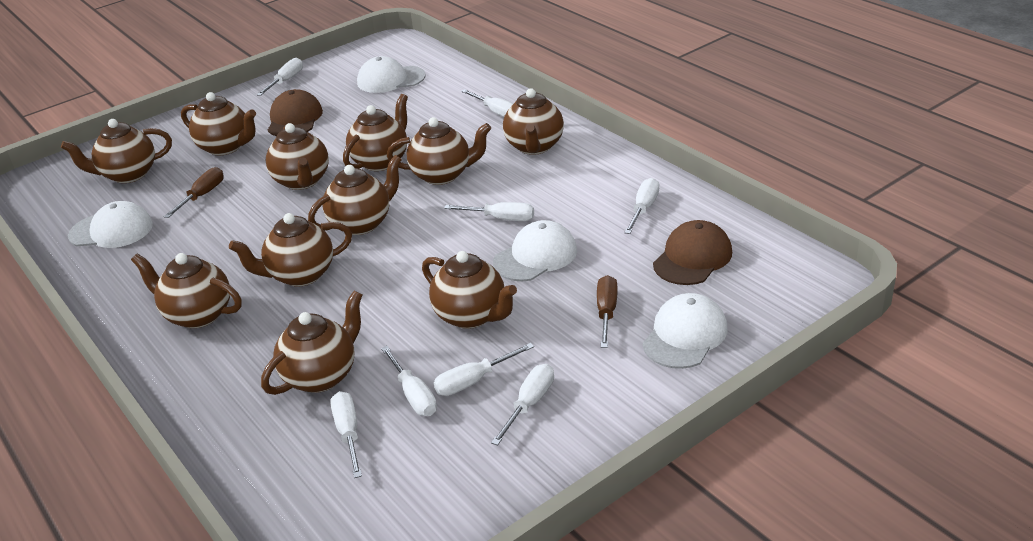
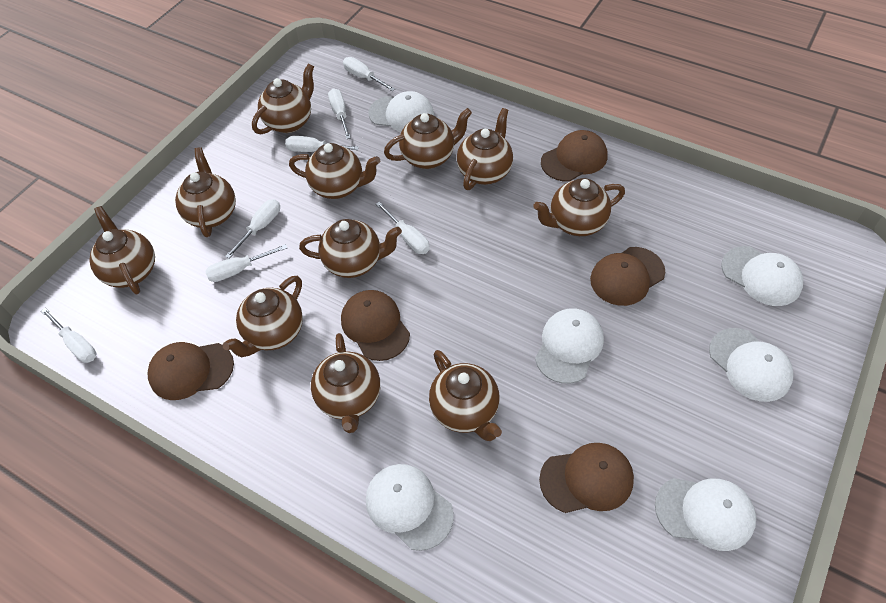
brown cap: 2 -> 5
brown screwdriver: 2 -> 0
white cap: 4 -> 6
white screwdriver: 8 -> 7

